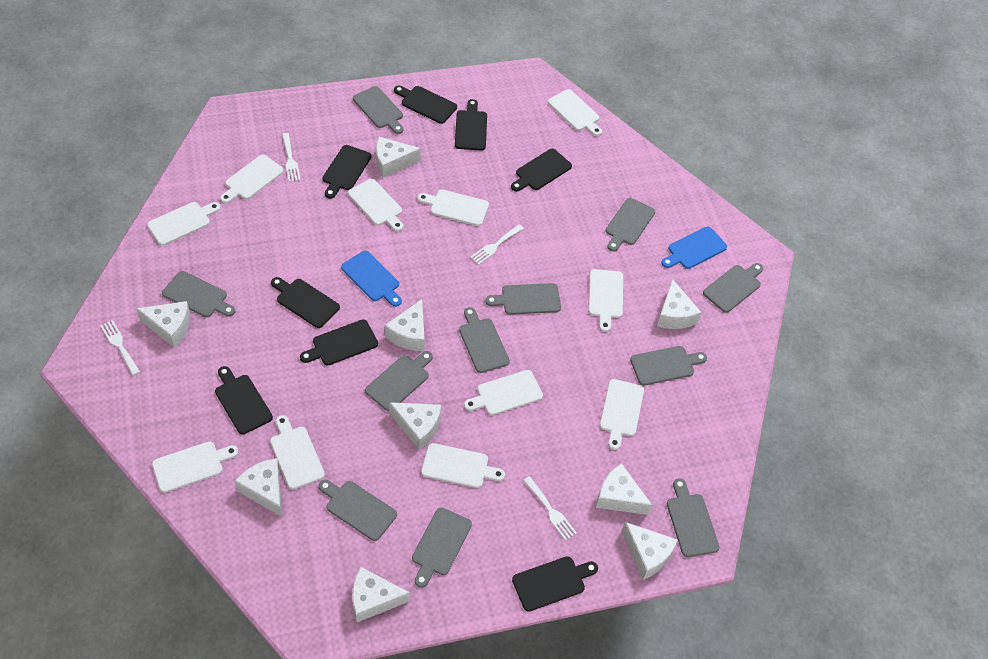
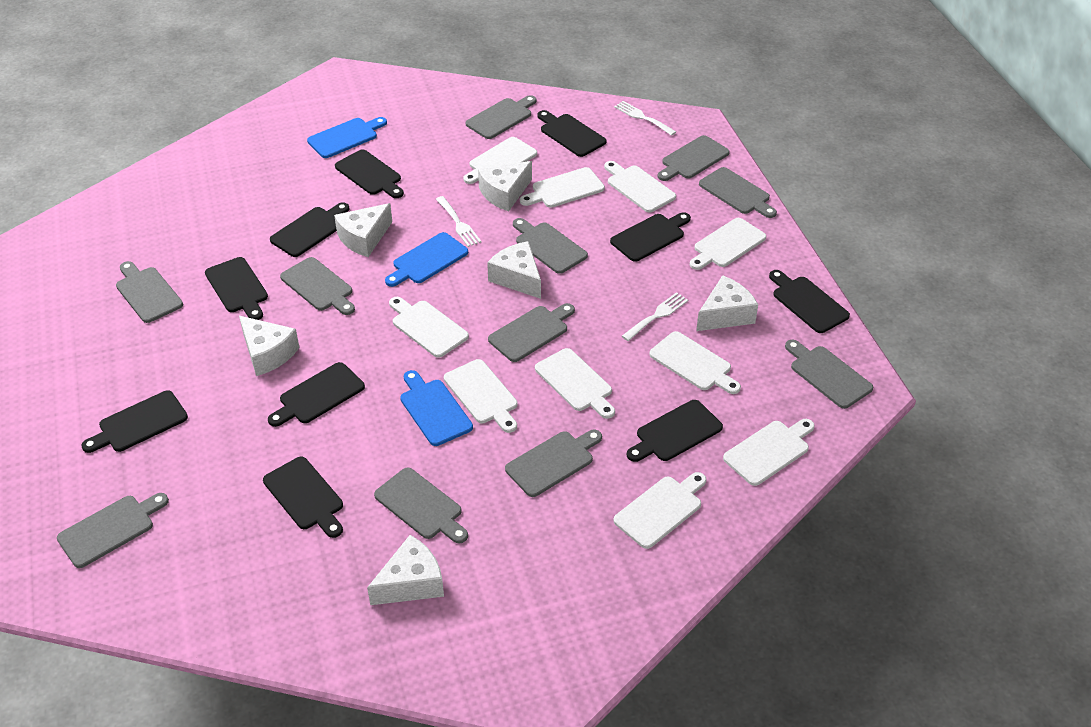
black cutting board: 8 -> 10
blue cutting board: 2 -> 3
white cheese: 9 -> 6
white cutting board: 11 -> 10
white fork: 4 -> 3

